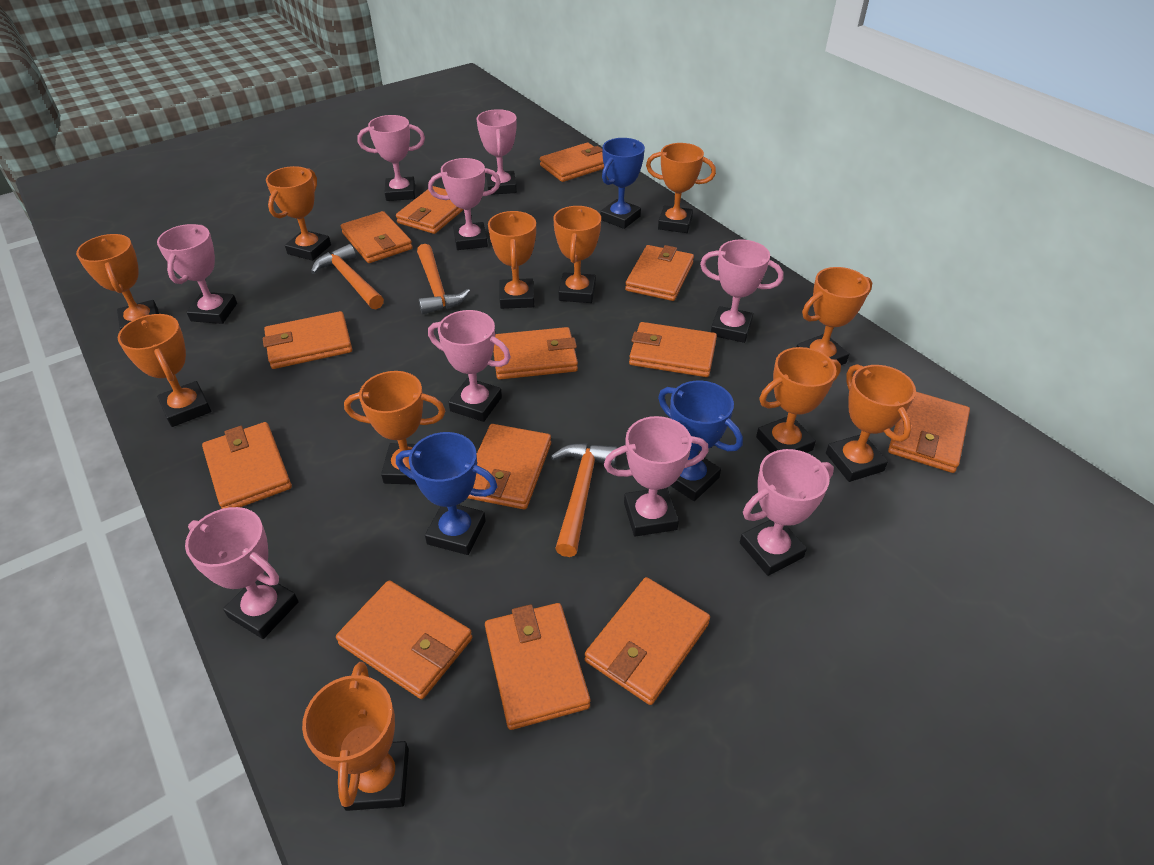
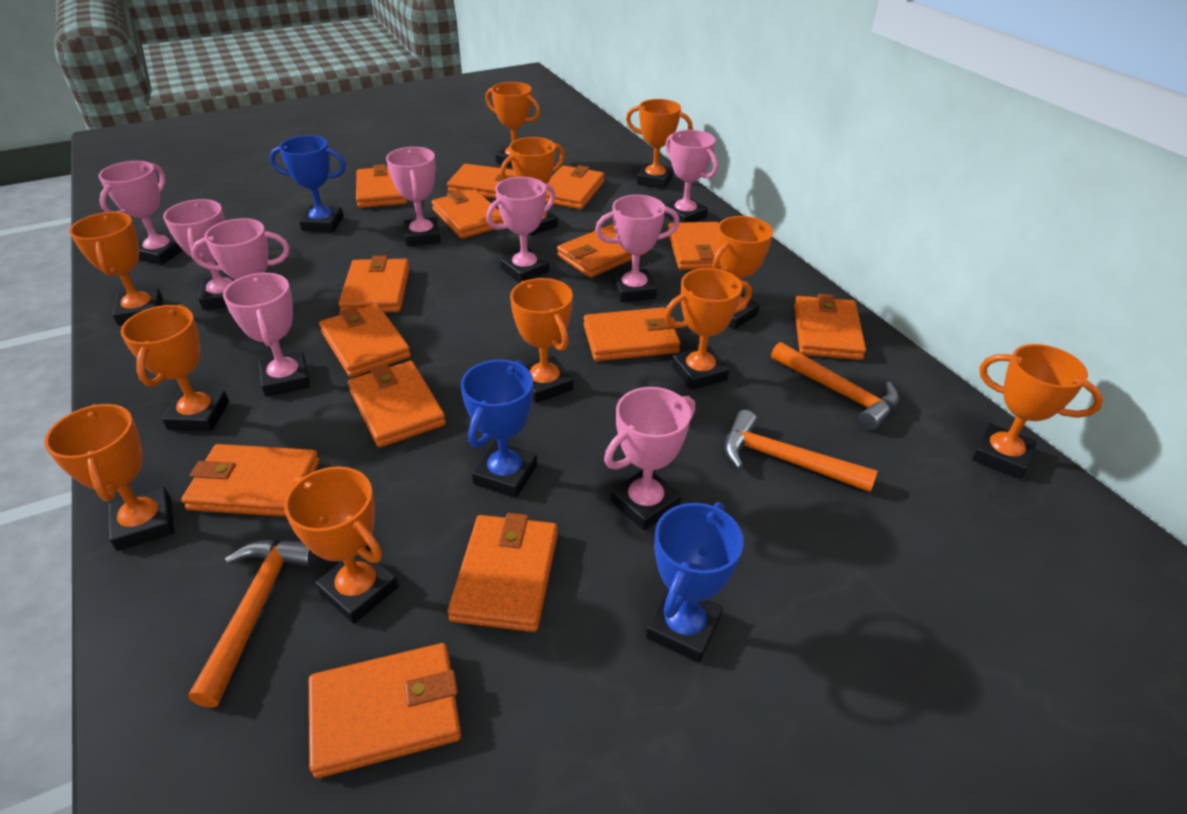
orange wallet: 13 -> 14

